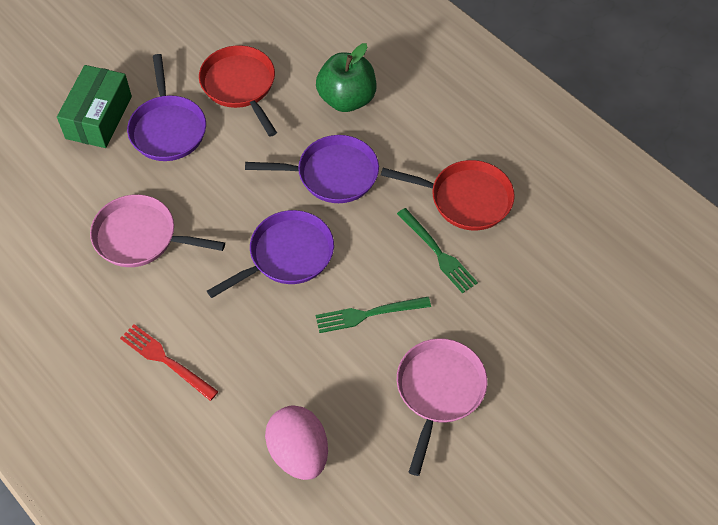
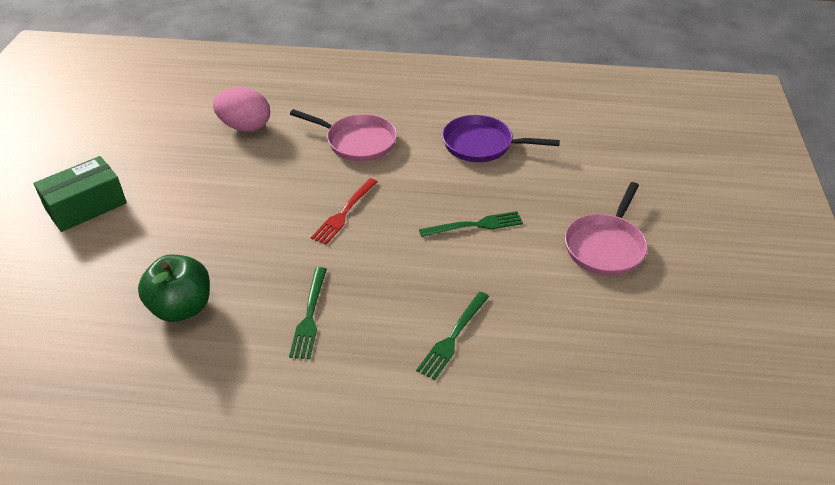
green fork: 2 -> 3
purple pan: 3 -> 1
red pan: 2 -> 0

